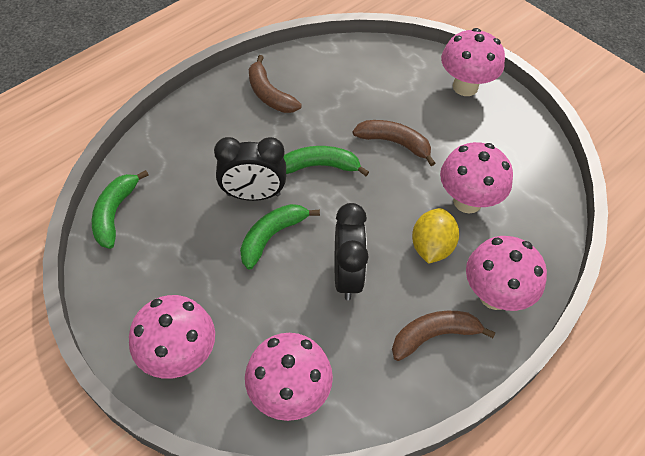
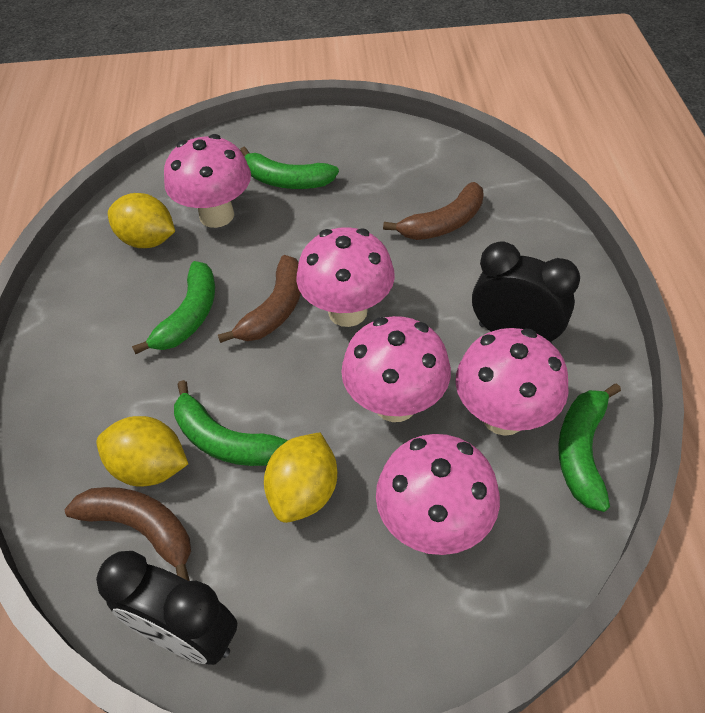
green banana: 3 -> 4
yellow lemon: 1 -> 3

